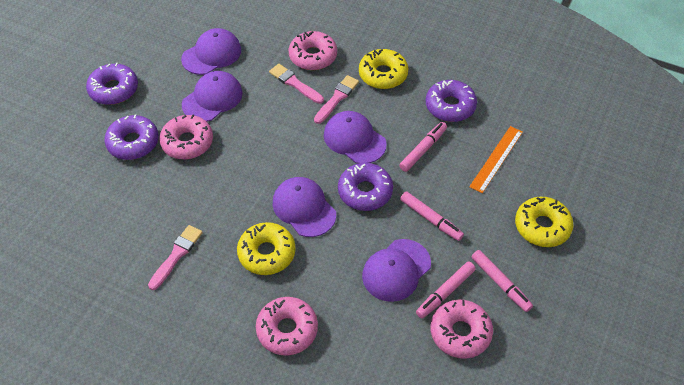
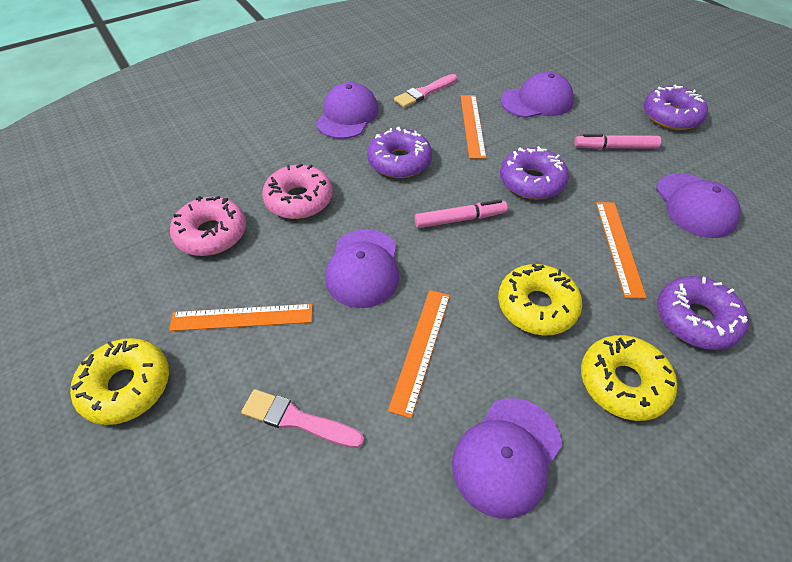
orange ruler: 1 -> 4
pink brush: 3 -> 2
pink donut: 4 -> 2
pink marker: 4 -> 2

